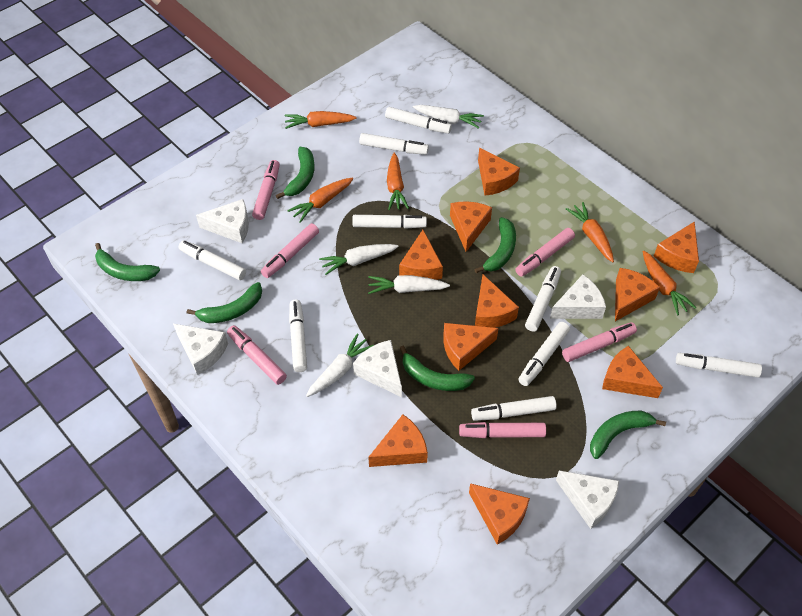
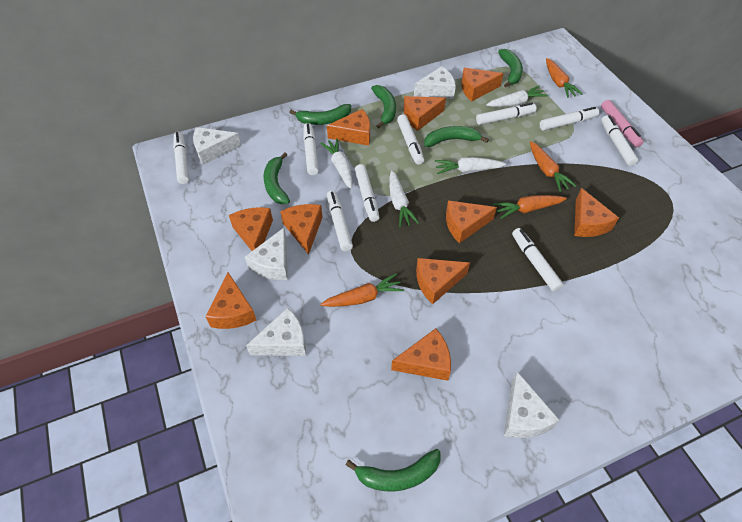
orange carrot: 5 -> 4
pink marker: 6 -> 1

